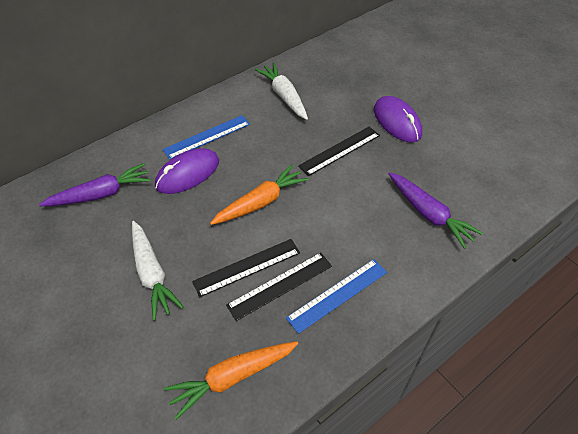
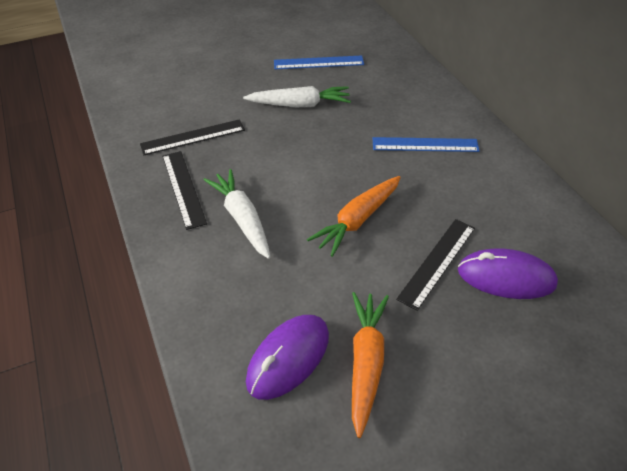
purple carrot: 2 -> 0

